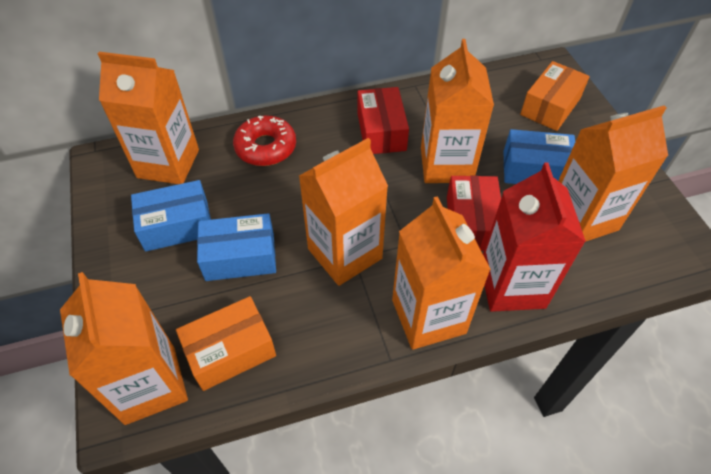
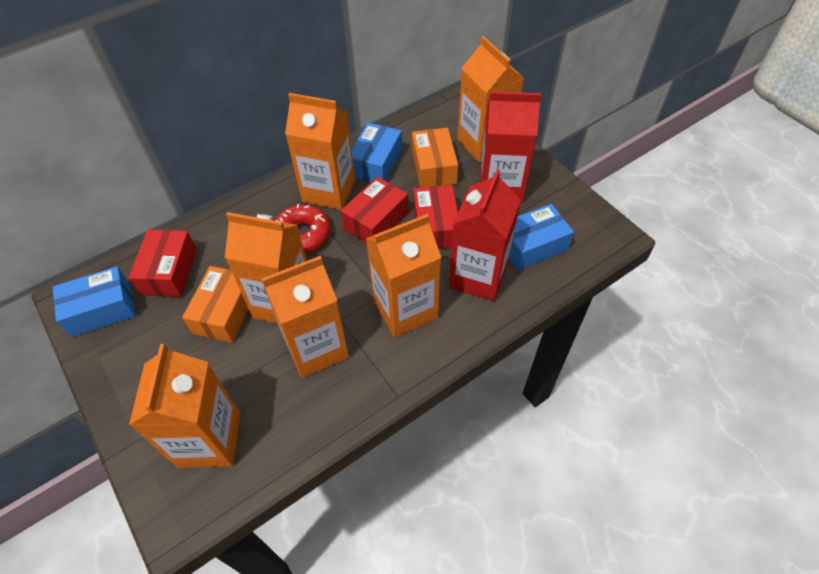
red box: 2 -> 3
red carton: 1 -> 2

